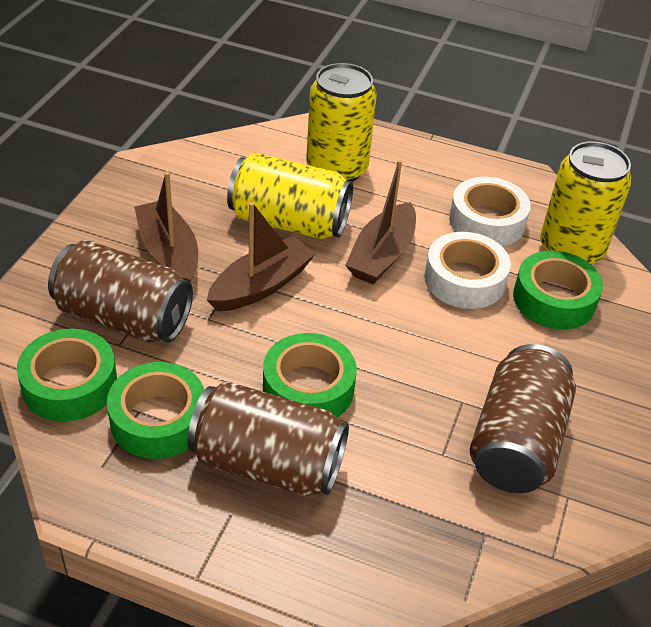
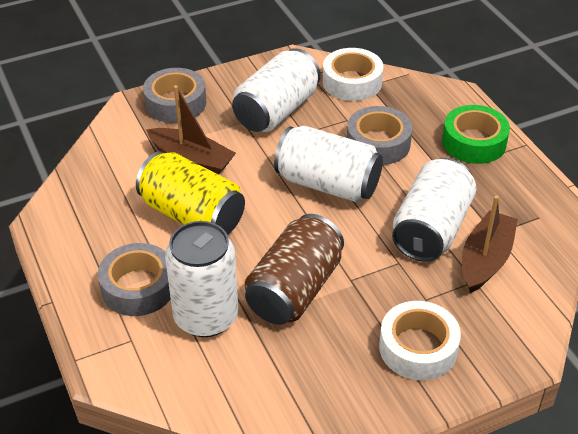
brown boat: 3 -> 2
brown can: 3 -> 1
green tape: 4 -> 1
grey tape: 0 -> 3
white can: 0 -> 4
yellow can: 3 -> 1

